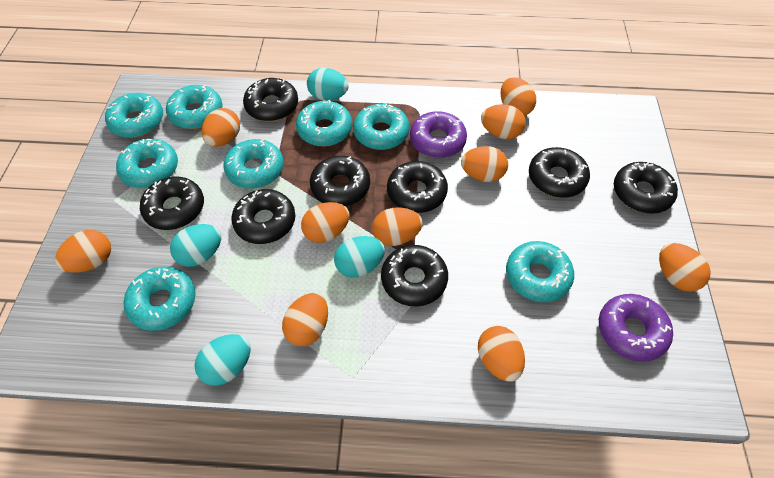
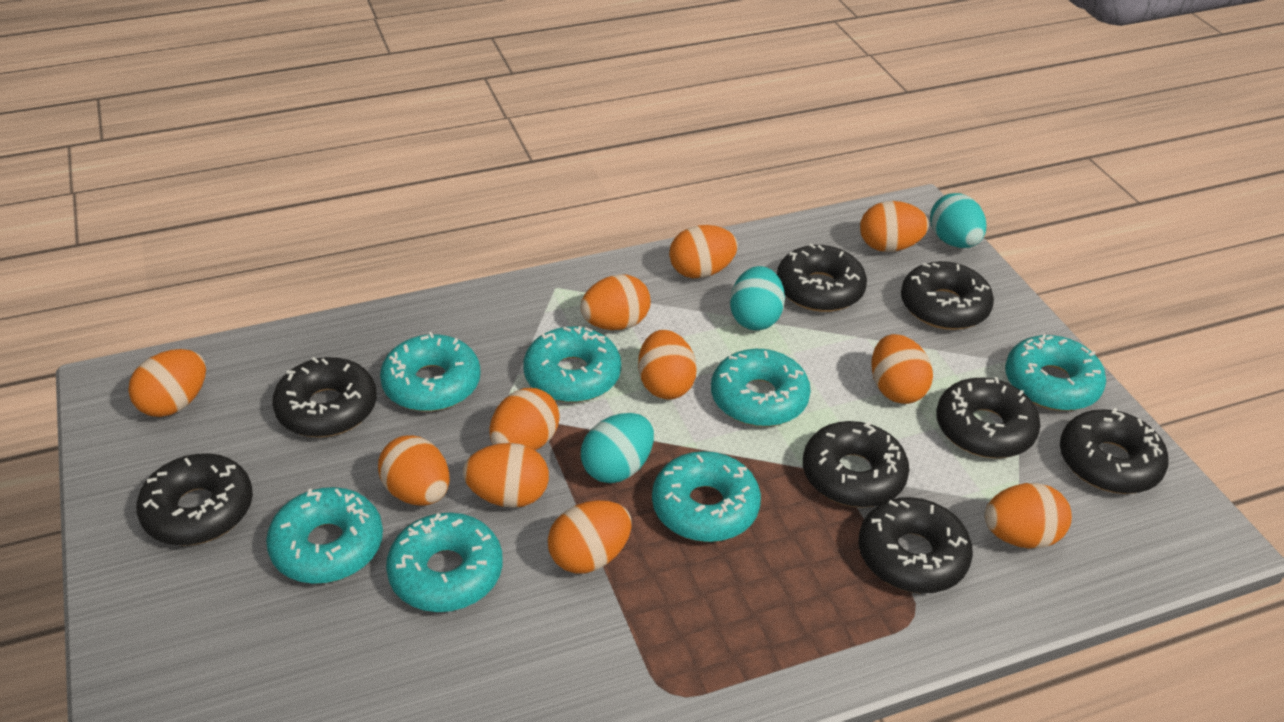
orange egg: 10 -> 11
purple donut: 2 -> 0
turquoise donut: 8 -> 7
turquoise egg: 4 -> 3

